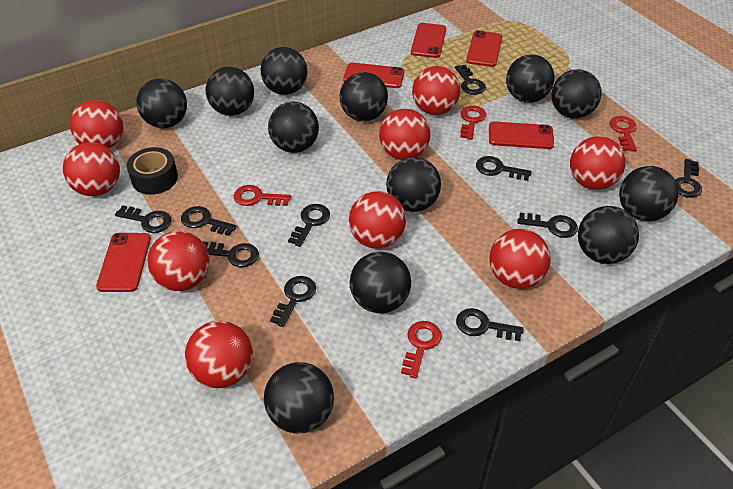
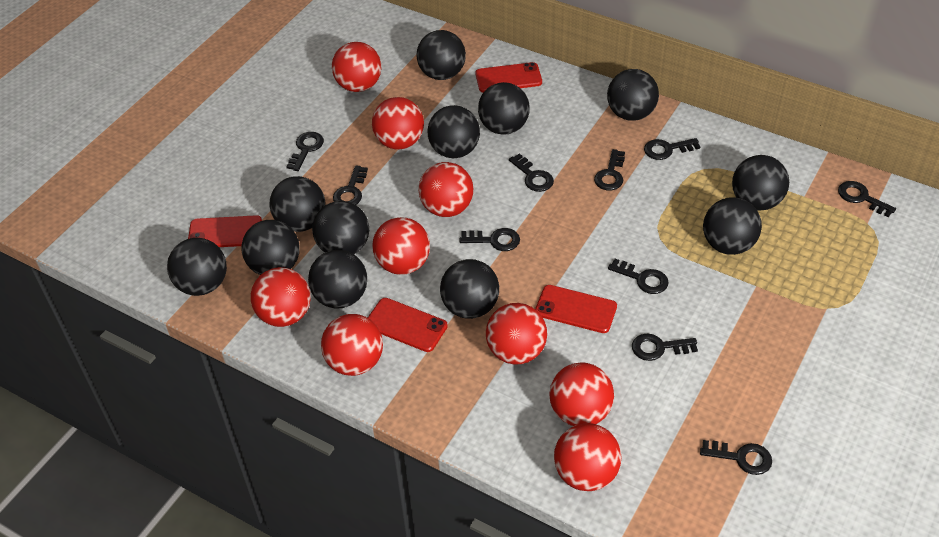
black tape: 1 -> 0
red key: 4 -> 0
red phone: 5 -> 4

